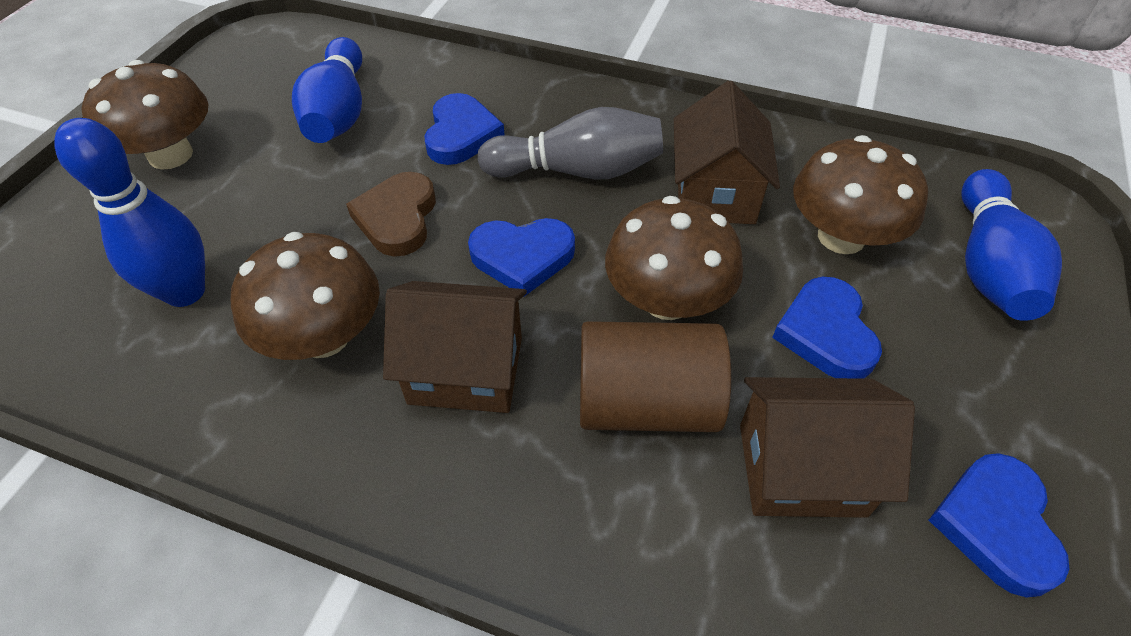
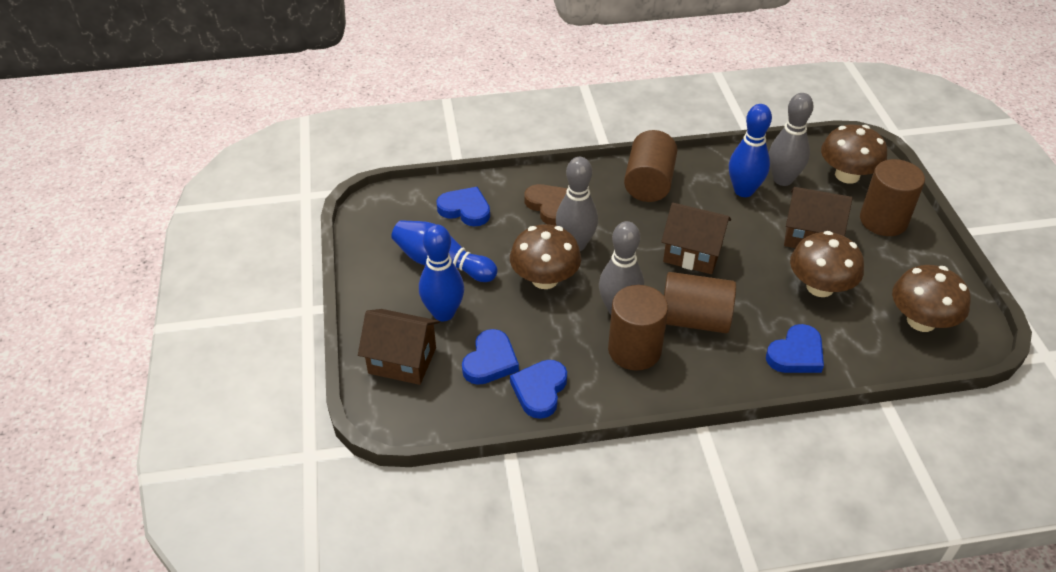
brown cylinder: 1 -> 4
grey bowling pin: 1 -> 3

